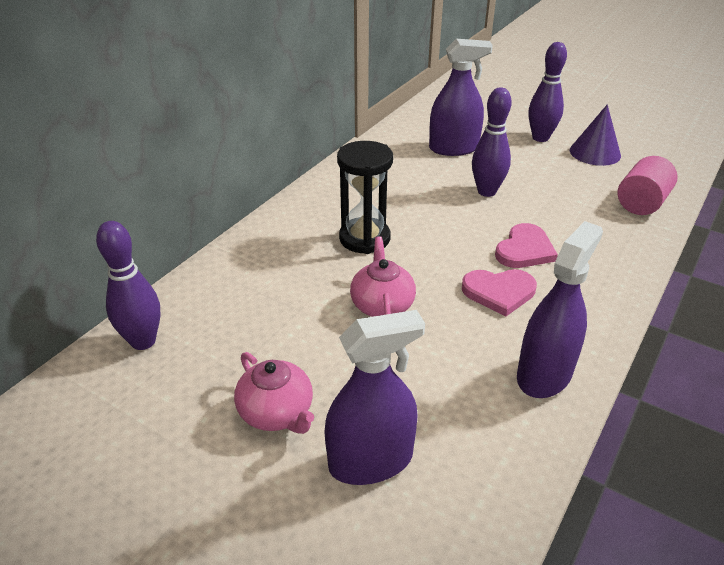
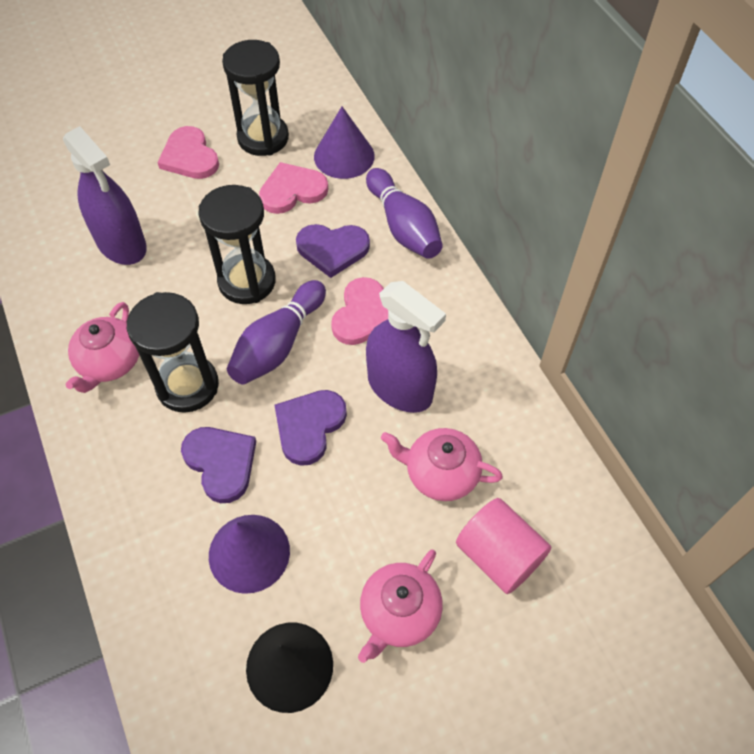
black cone: 0 -> 1
black hourglass: 1 -> 3
pink heart: 2 -> 3
pink teapot: 2 -> 3
purple bowling pin: 3 -> 2
purple cone: 1 -> 2
purple heart: 0 -> 3
purple spray bottle: 3 -> 2

